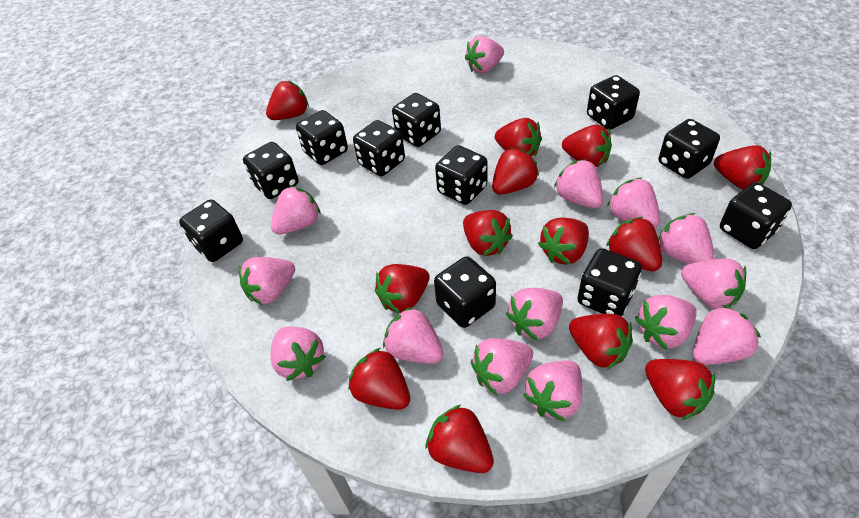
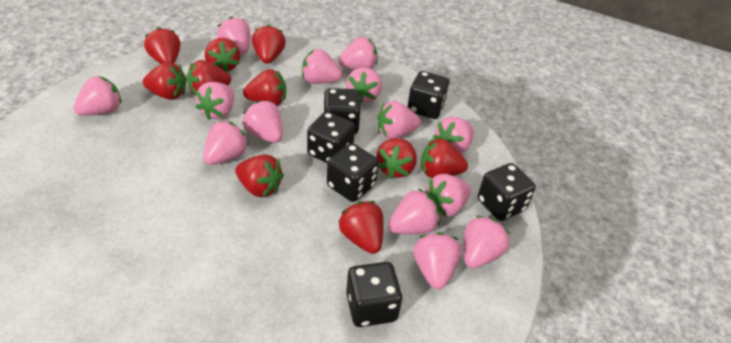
black dice: 11 -> 6
red strawberry: 13 -> 10

